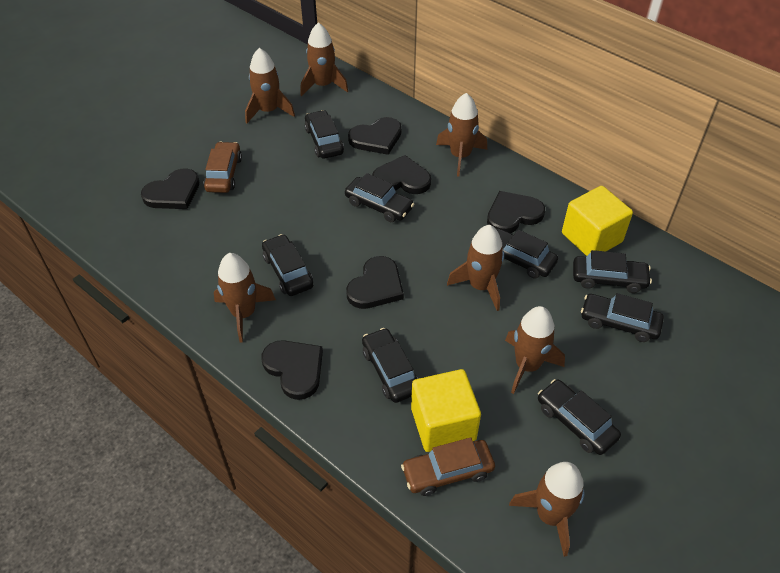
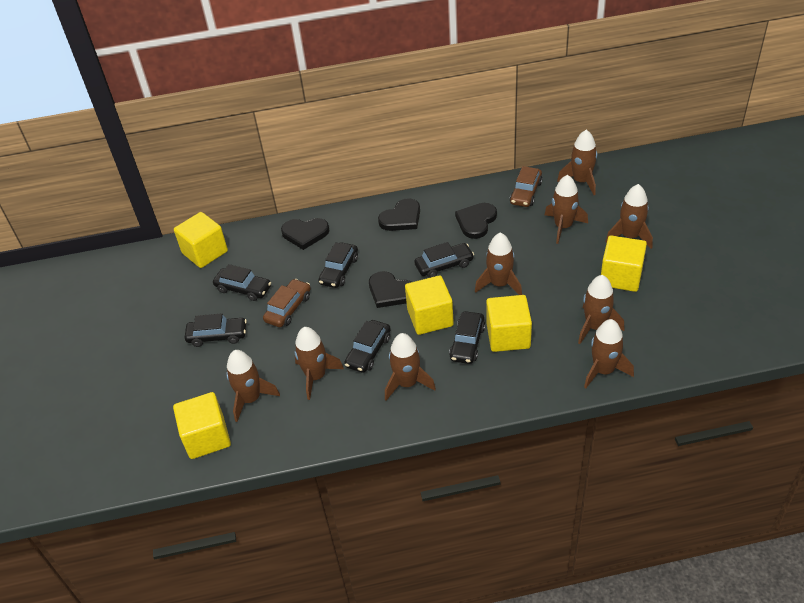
black car: 8 -> 6
black heart: 6 -> 4
brown rocket: 7 -> 9
yellow cube: 2 -> 5

